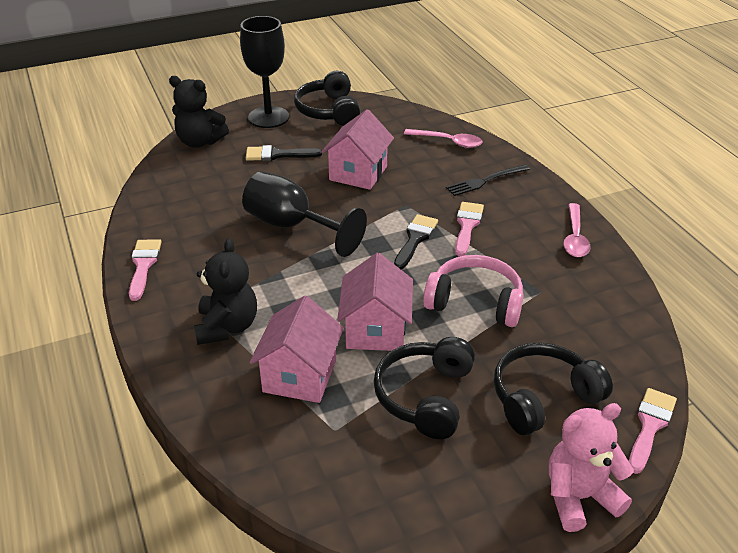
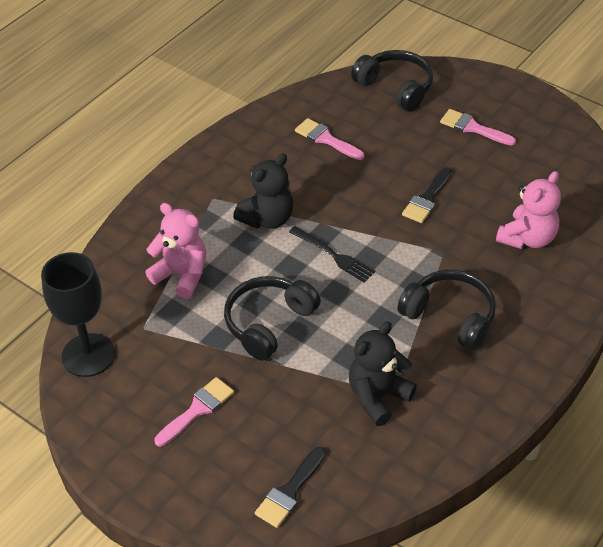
black goblet: 2 -> 1
pink headphones: 1 -> 0
pink house: 3 -> 0
pink spoon: 2 -> 0
pink teddy bear: 1 -> 2

